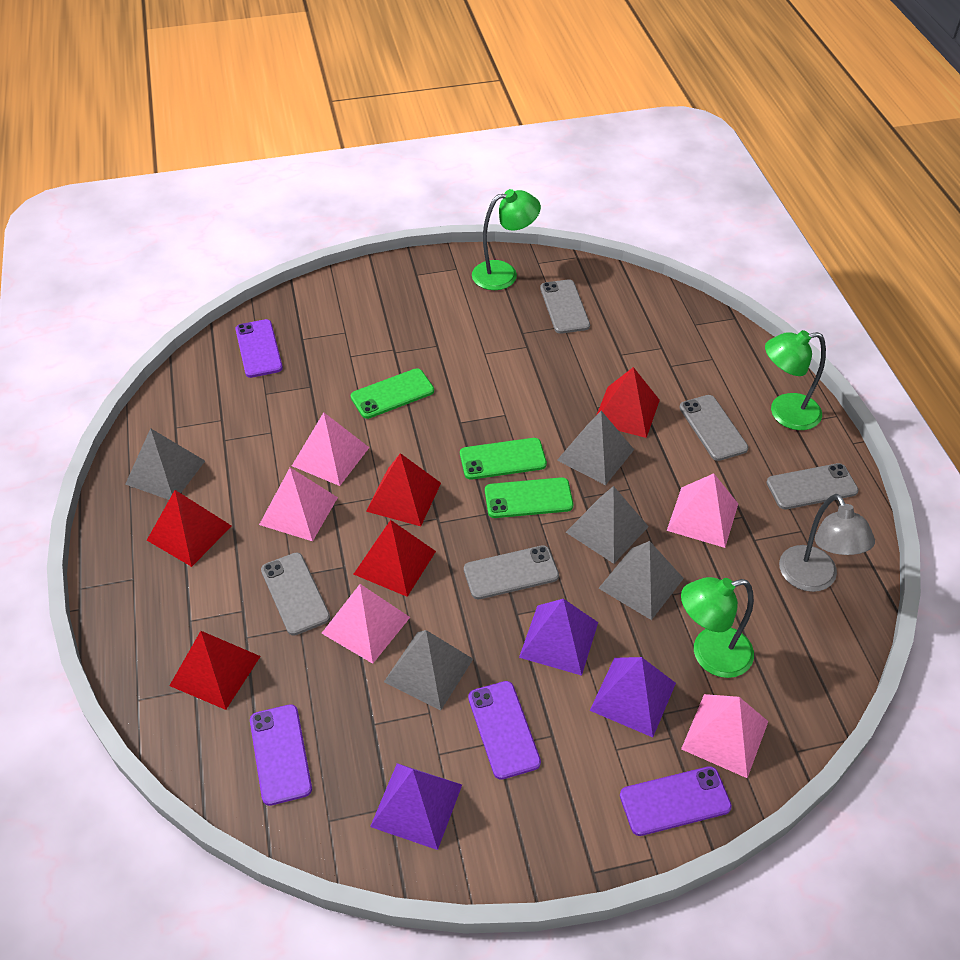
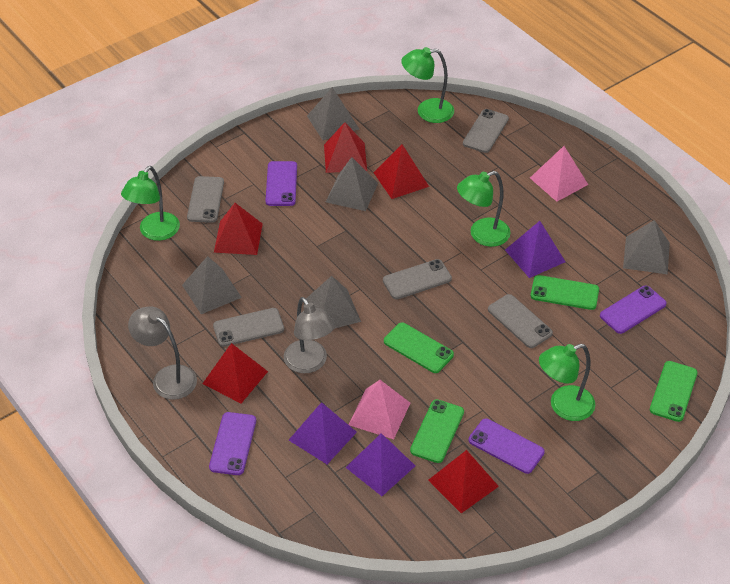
green lamp: 3 -> 4
green phone: 3 -> 4
grey lamp: 1 -> 2
pink pyramid: 5 -> 2

